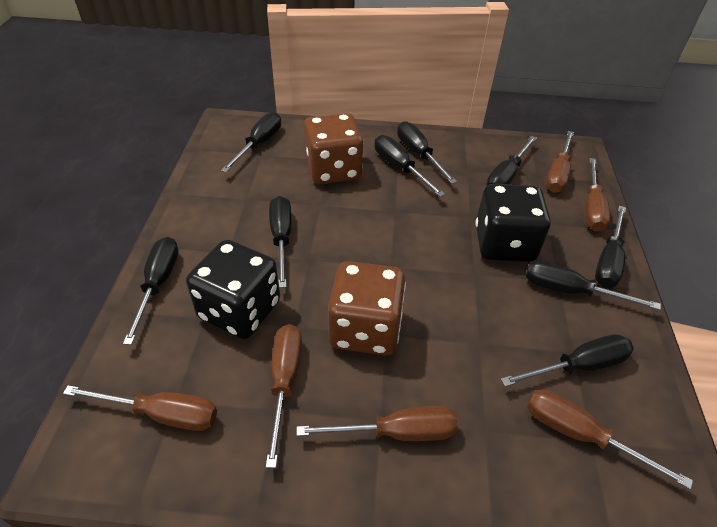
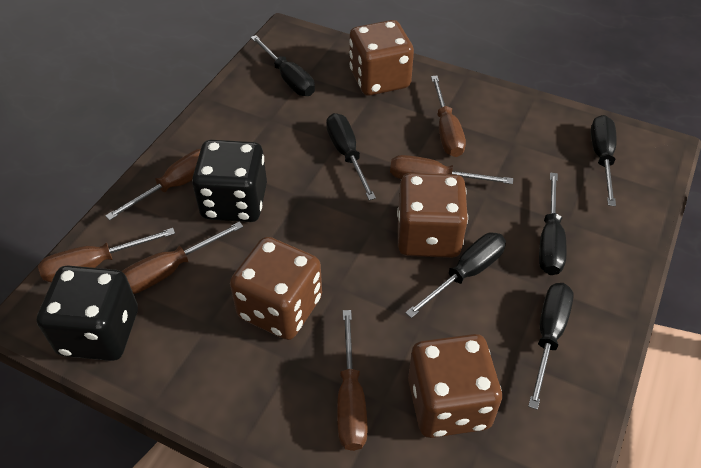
black screwdriver: 9 -> 6
brown dice: 2 -> 4

